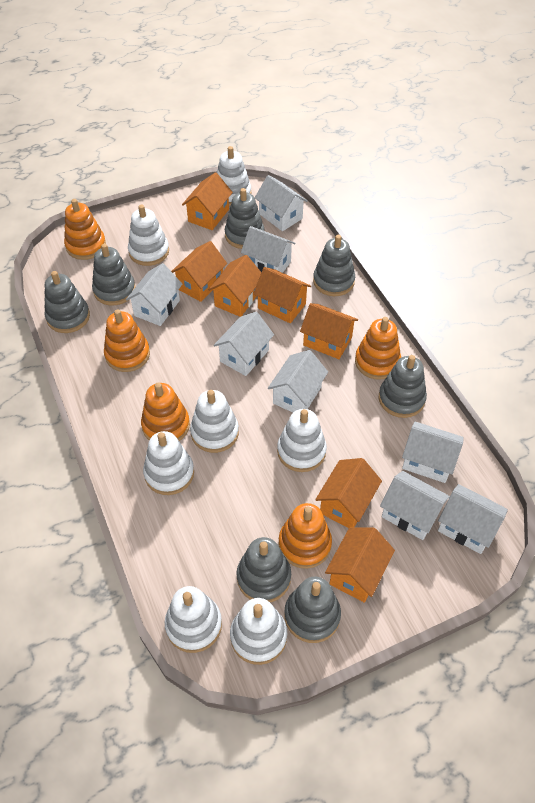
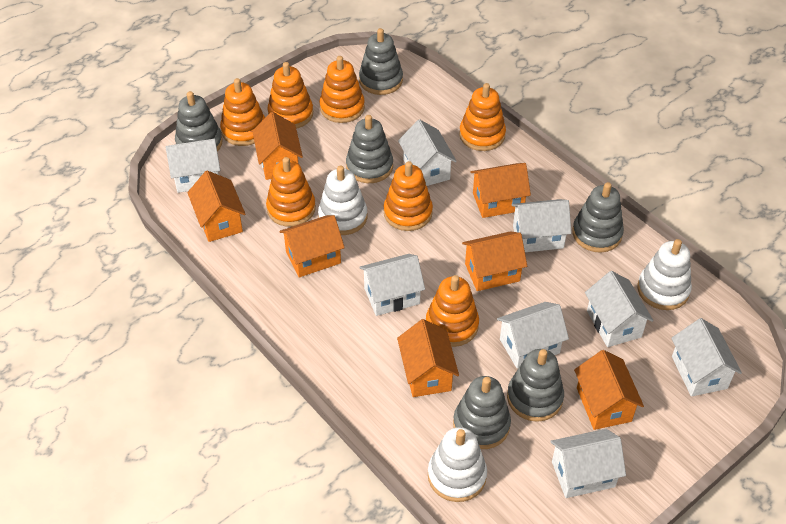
grey stacking toy: 7 -> 6
orange stacking toy: 5 -> 7
white stacking toy: 7 -> 3

